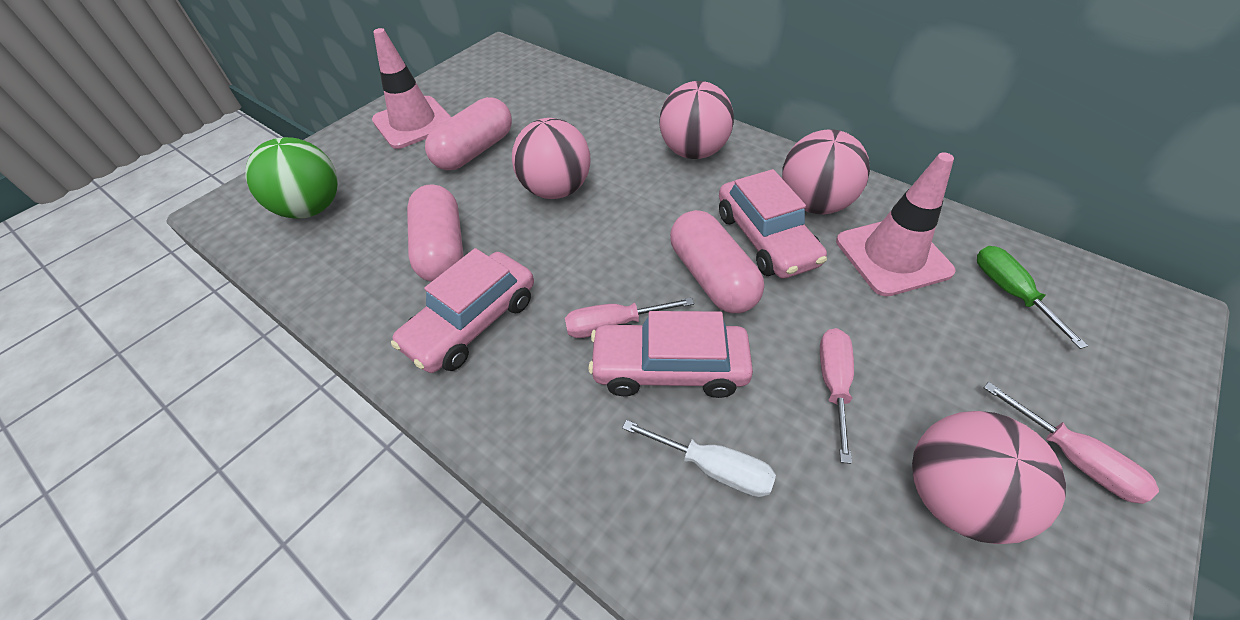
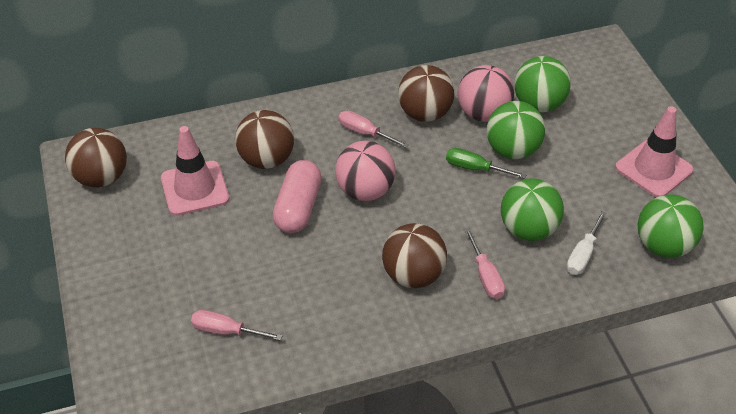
brown ball: 0 -> 4
green ball: 1 -> 4
pink ball: 4 -> 2
pink capsule: 3 -> 1
pink car: 3 -> 0

